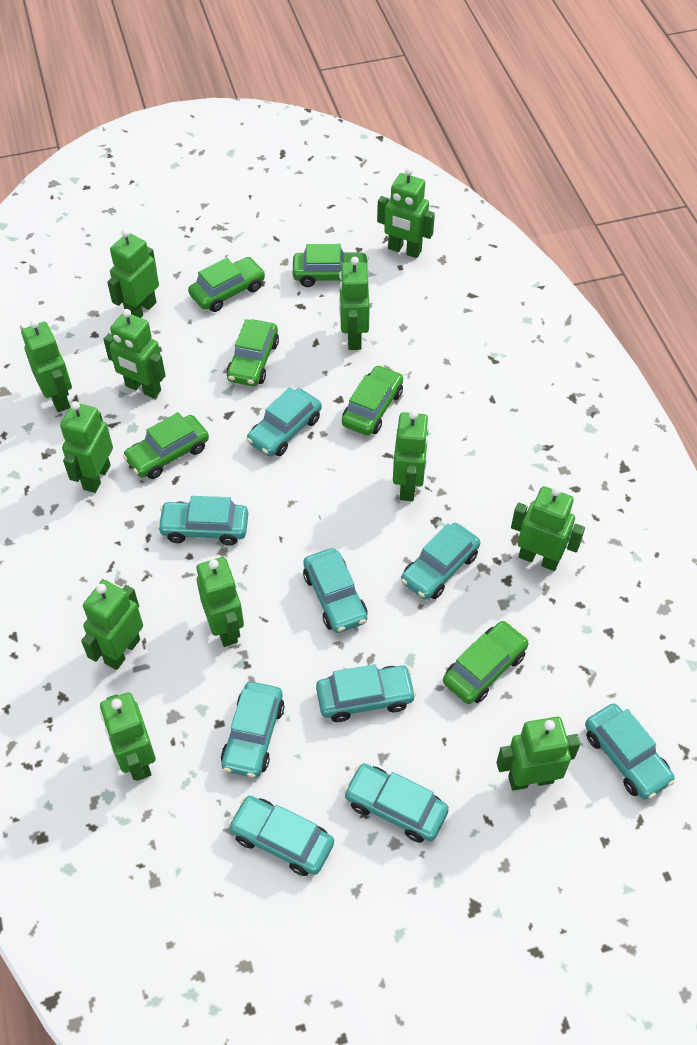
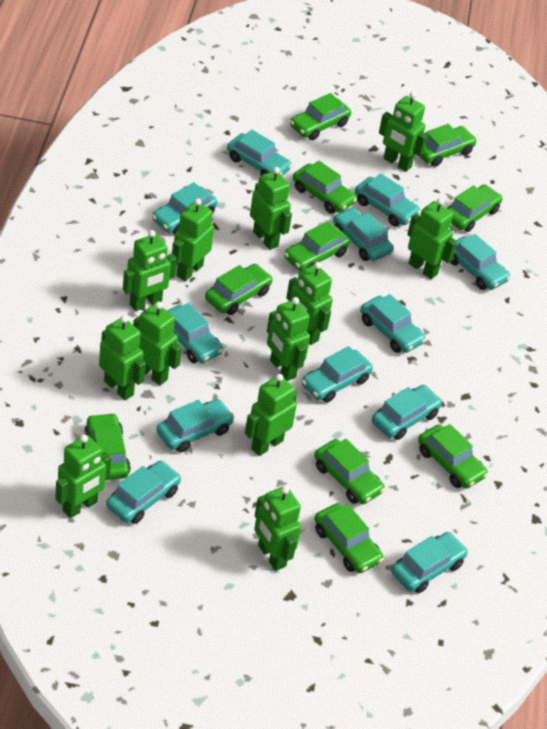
green car: 6 -> 10
turquoise car: 9 -> 12

